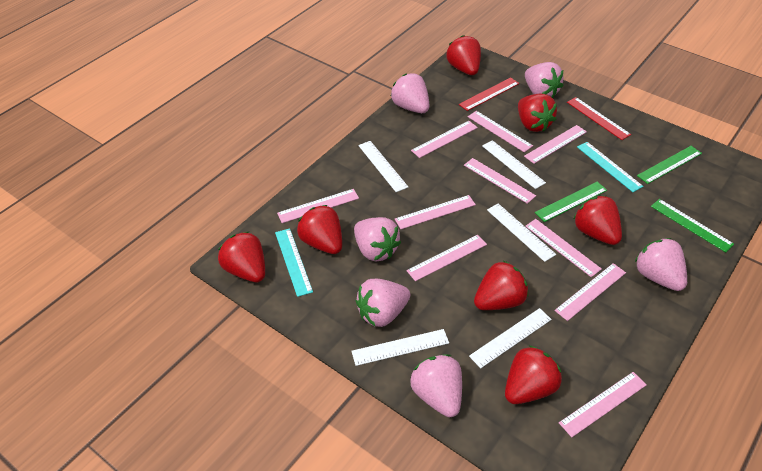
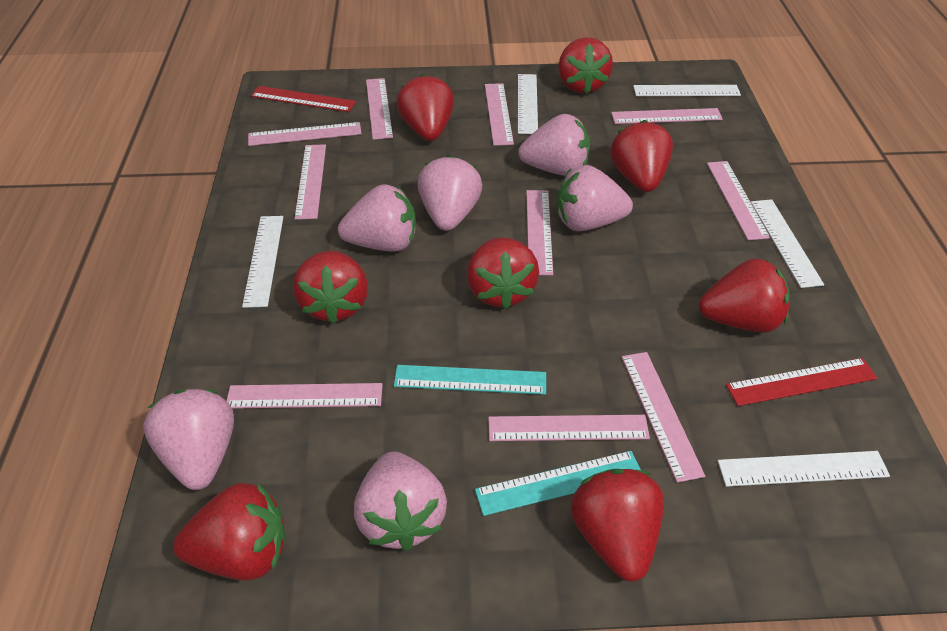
green ruler: 3 -> 0
red strawberry: 7 -> 8

